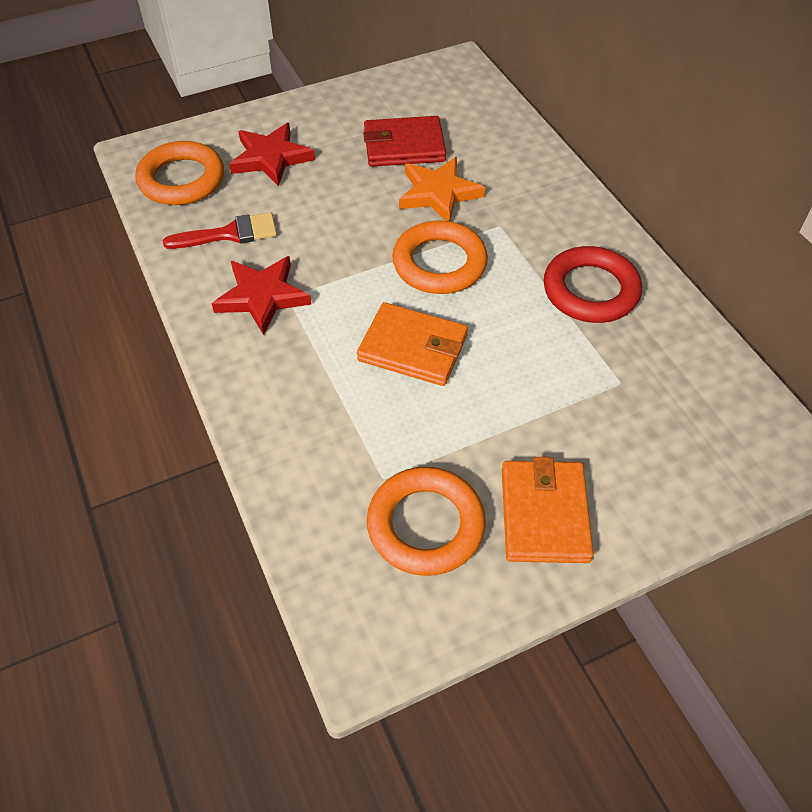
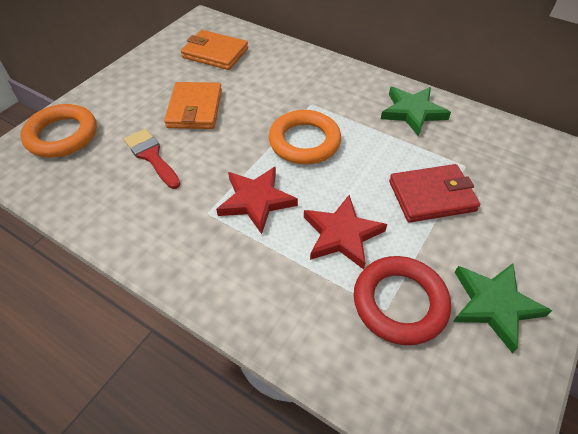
green star: 0 -> 2
orange ring: 3 -> 2
orange star: 1 -> 0

